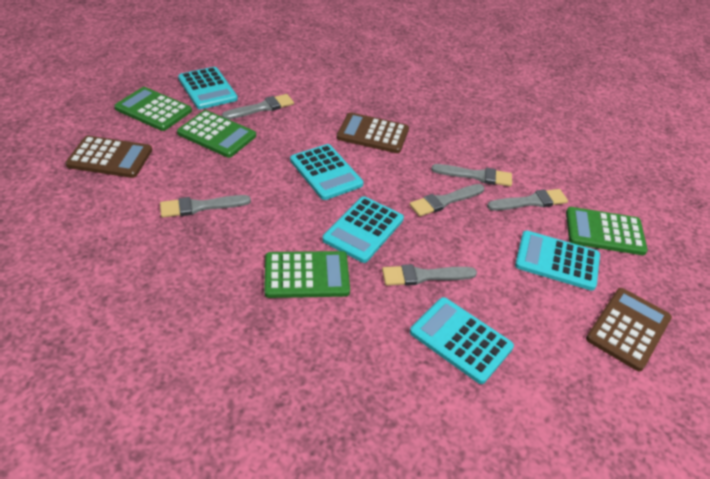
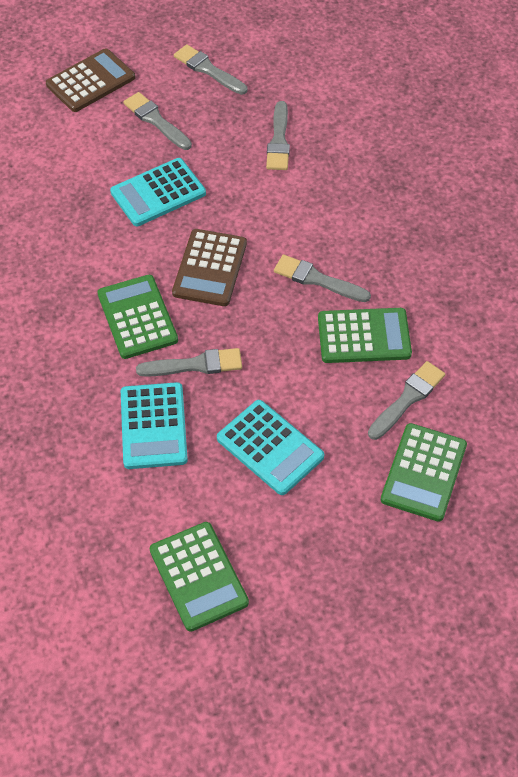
brown calculator: 3 -> 2
turquoise calculator: 5 -> 3

